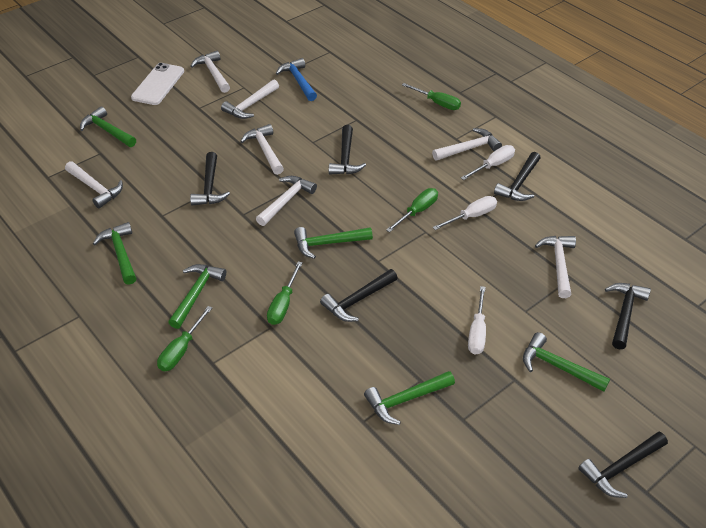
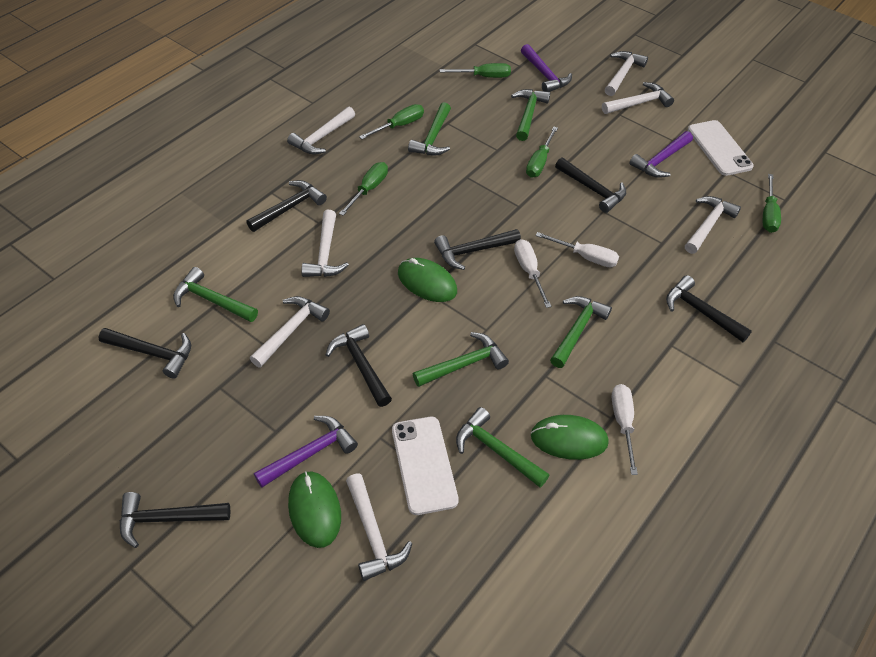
black hammer: 6 -> 7
blue hammer: 1 -> 0
green mouse: 0 -> 3
green screwdriver: 4 -> 5
purple hammer: 0 -> 3
white phone: 1 -> 2

